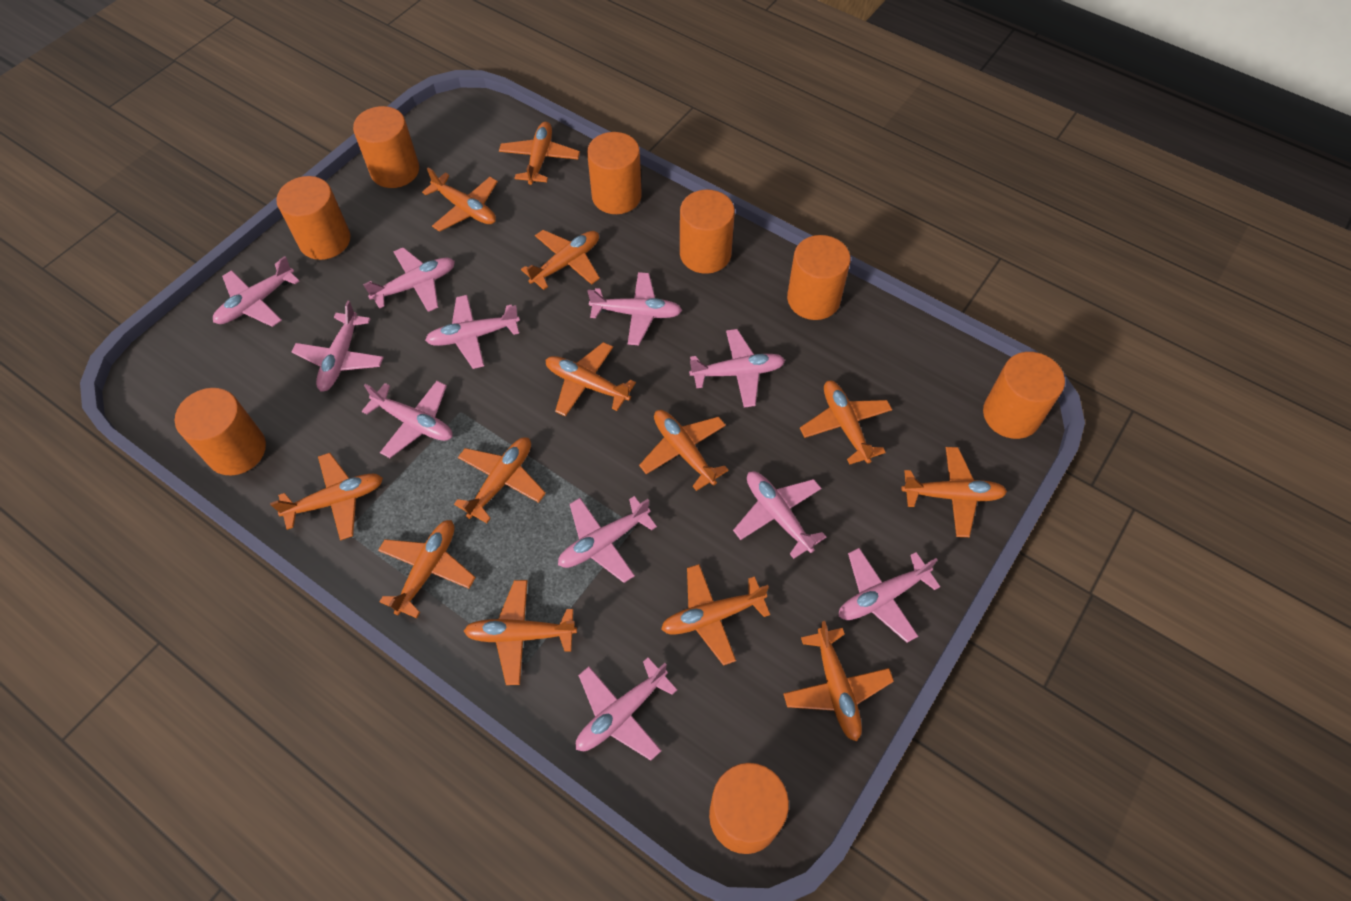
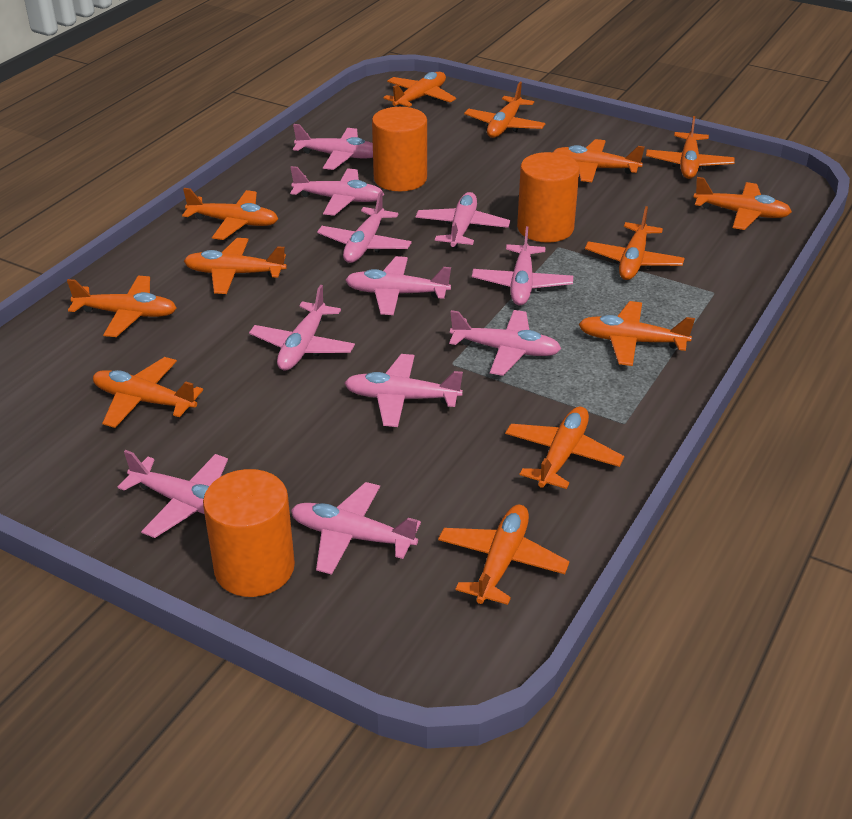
orange cylinder: 8 -> 3

